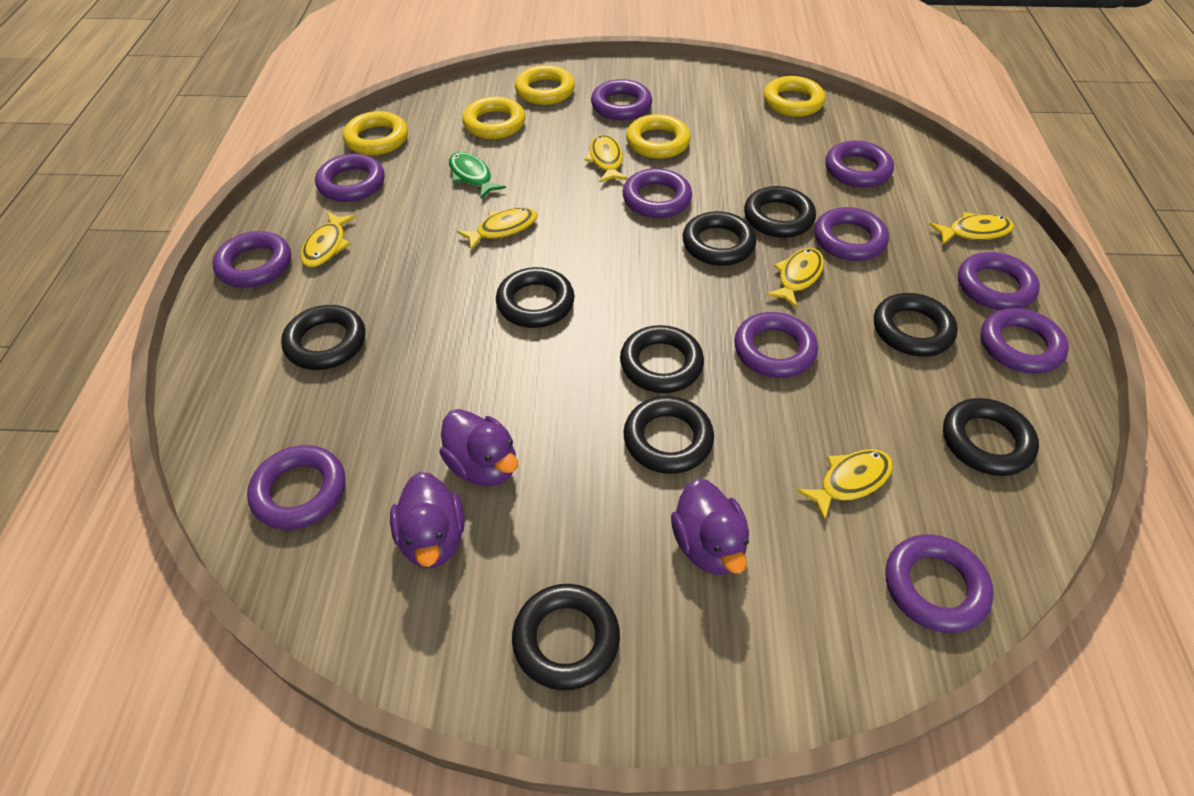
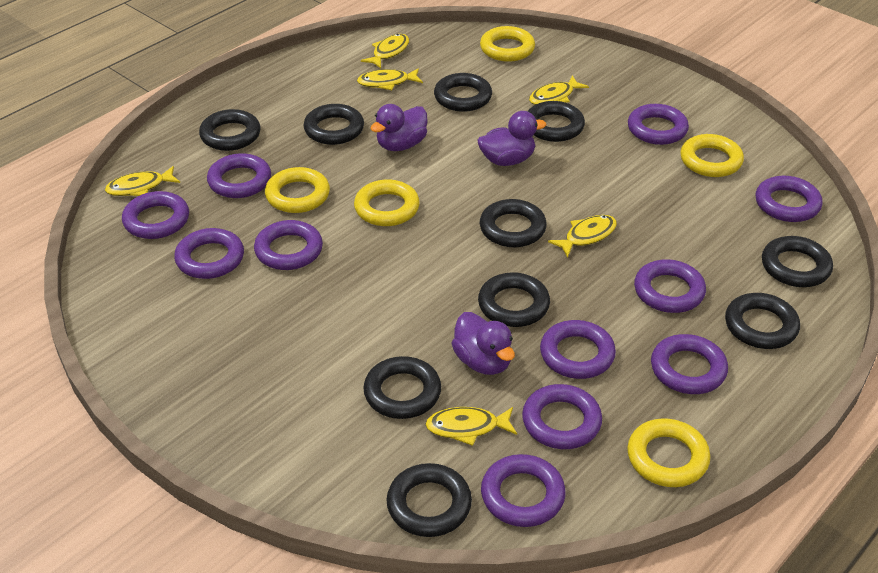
black ring: 9 -> 10
green fish: 1 -> 0

